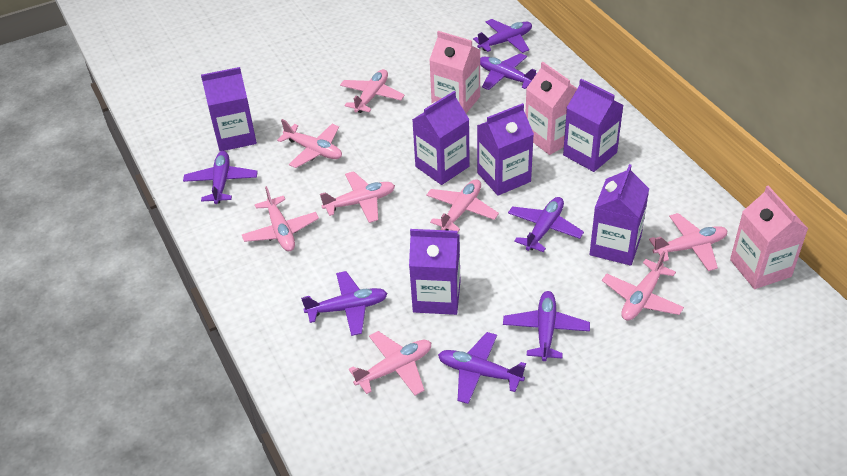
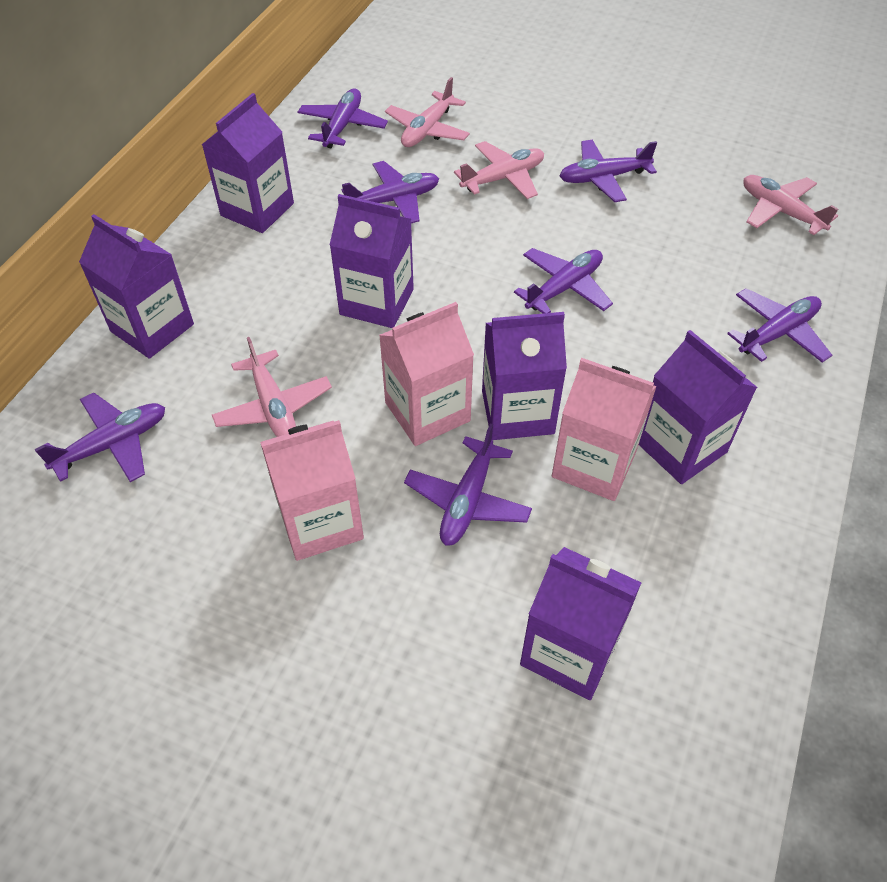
pink plane: 8 -> 4

